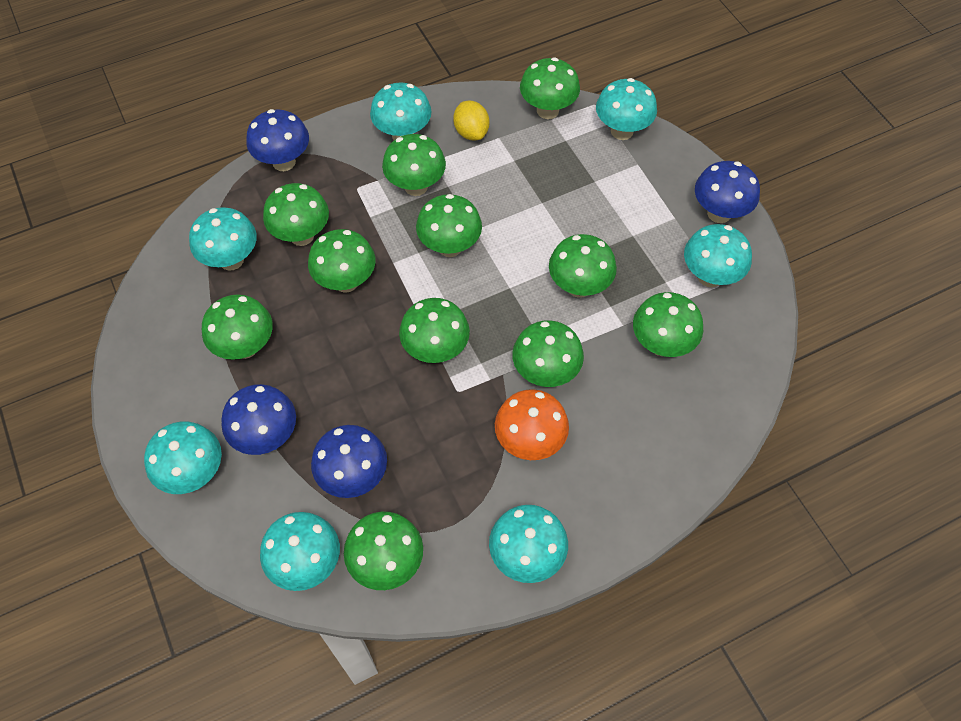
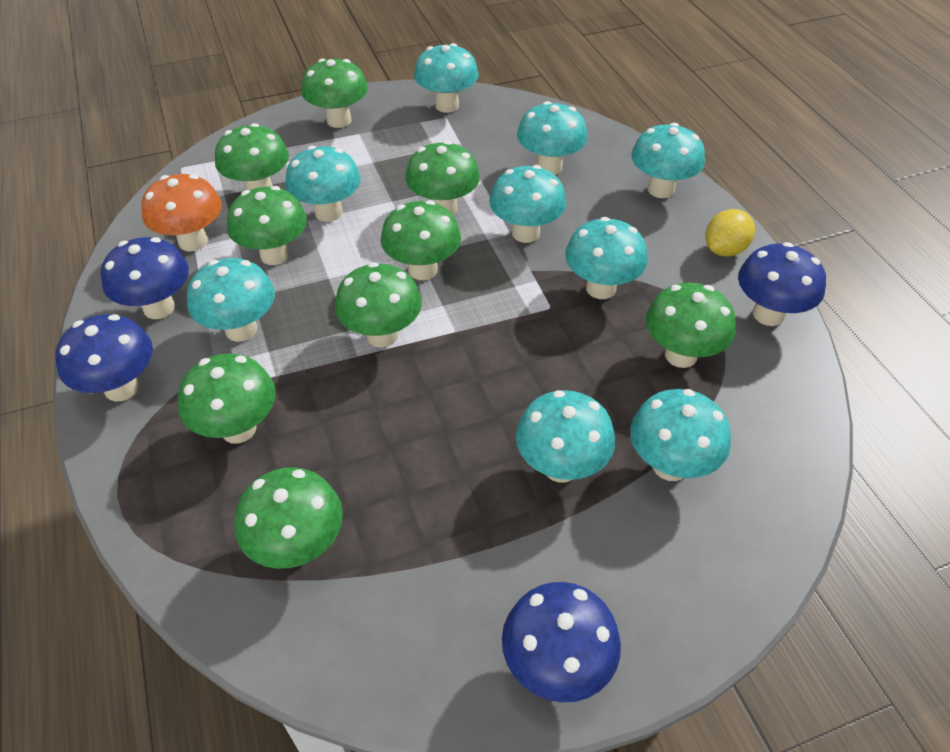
green mushroom: 11 -> 9
turquoise mushroom: 7 -> 9

